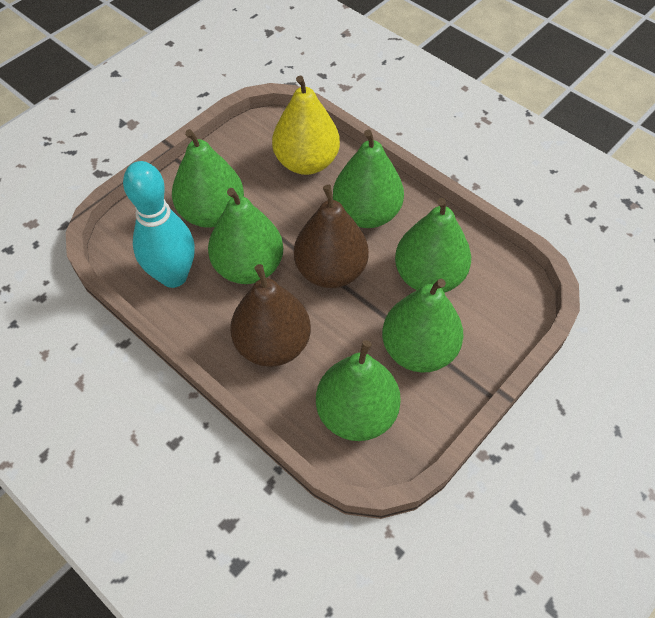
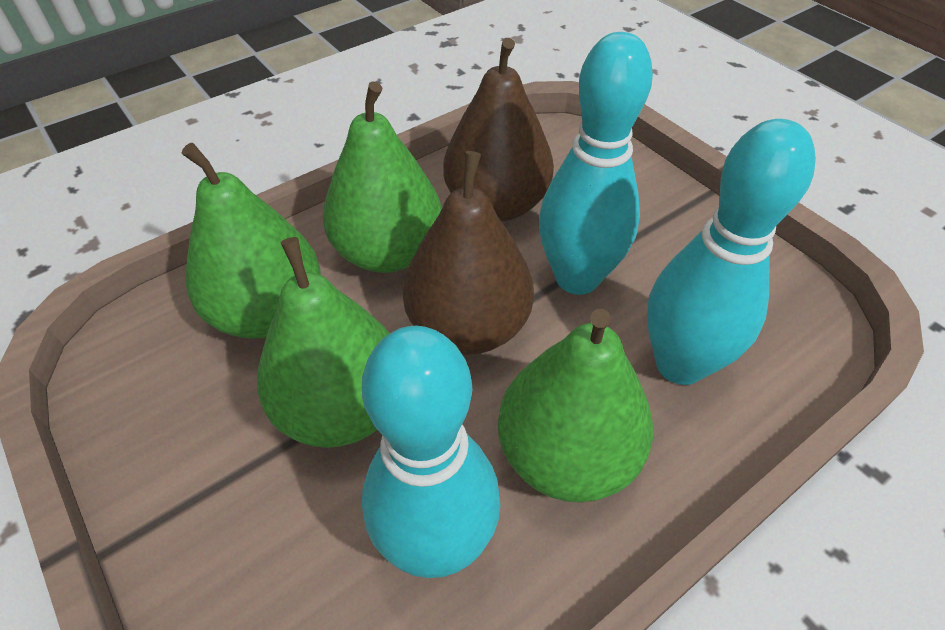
green pear: 6 -> 4
turquoise bowling pin: 1 -> 3
yellow pear: 1 -> 0

